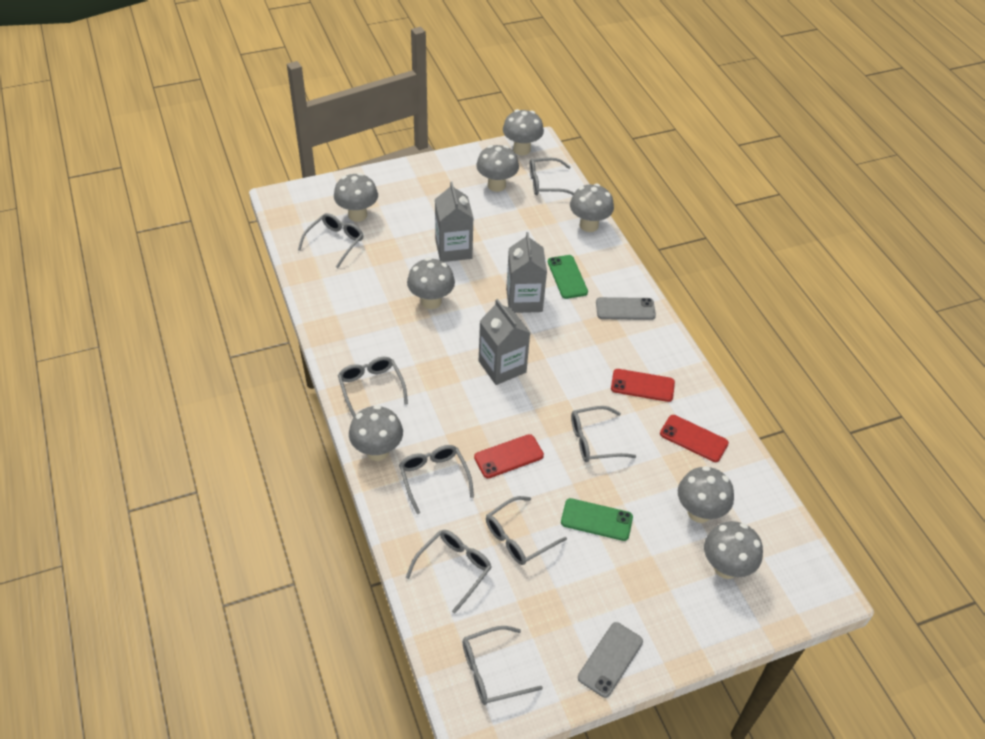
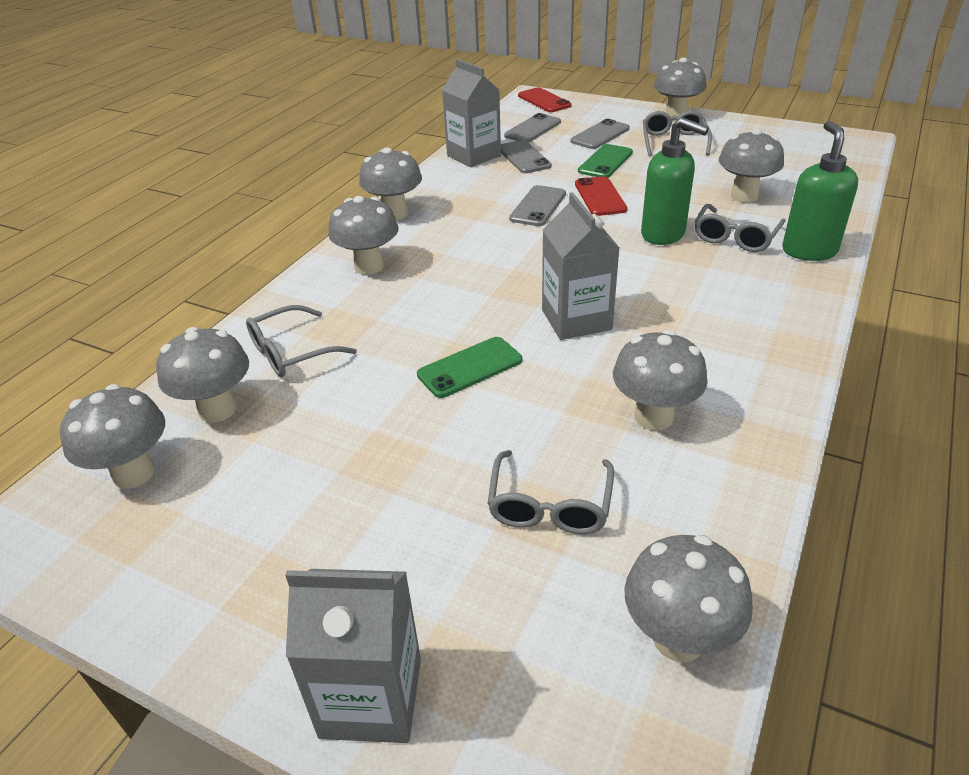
green soap dispenser: 0 -> 2
grey glasses: 8 -> 4
grey phone: 2 -> 4
red phone: 3 -> 2

